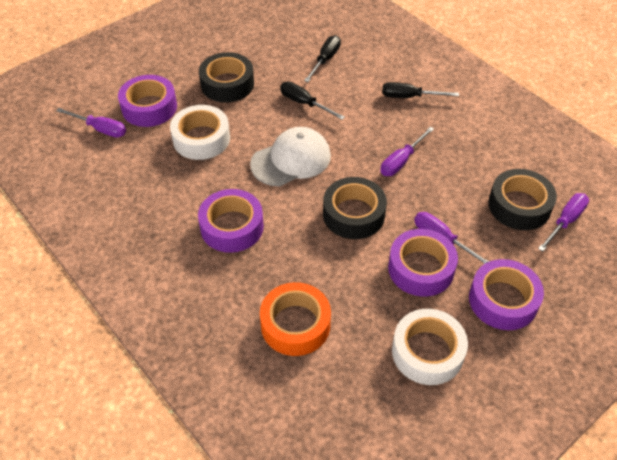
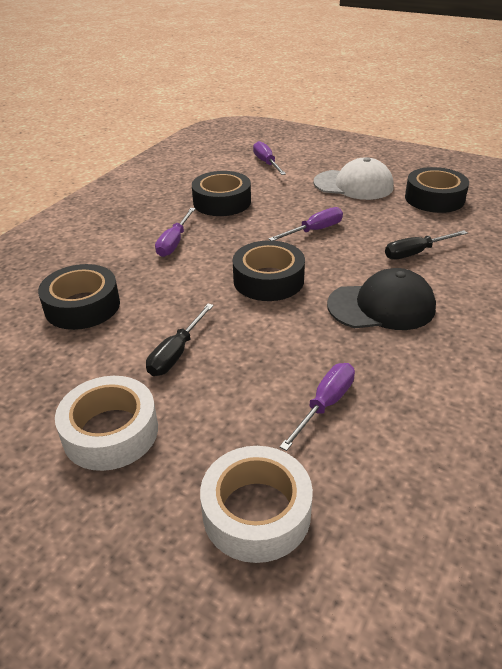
black cap: 0 -> 1
black screwdriver: 3 -> 2
black tape: 3 -> 4
orange tape: 1 -> 0
purple tape: 4 -> 0

